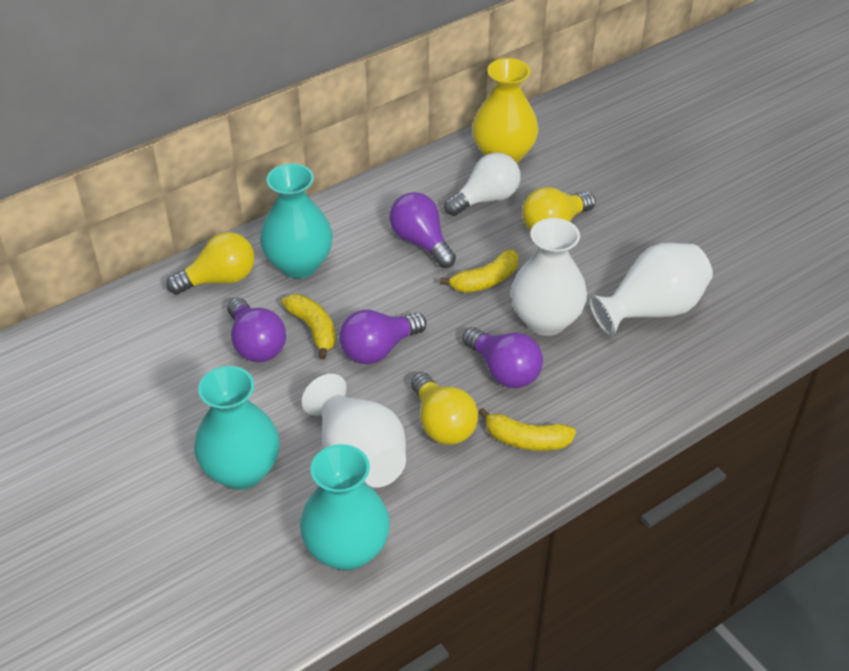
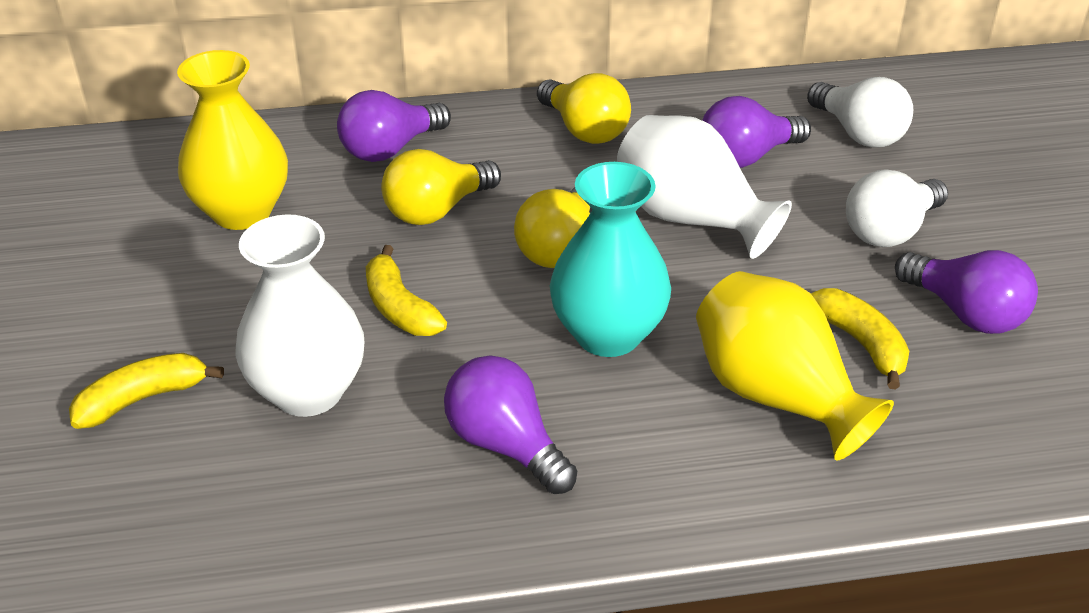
turquoise vase: 3 -> 1
white light bulb: 1 -> 2
white vase: 3 -> 2
yellow vase: 1 -> 2

